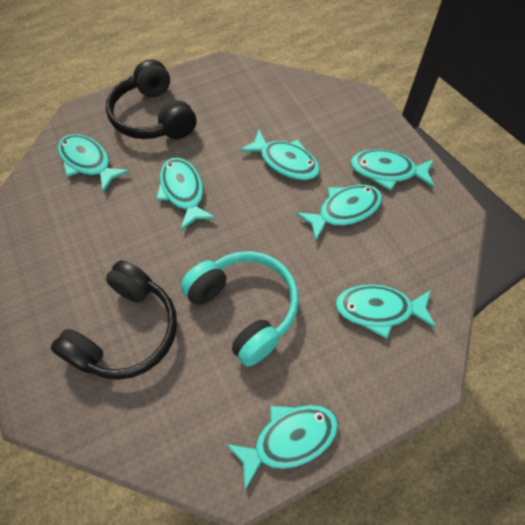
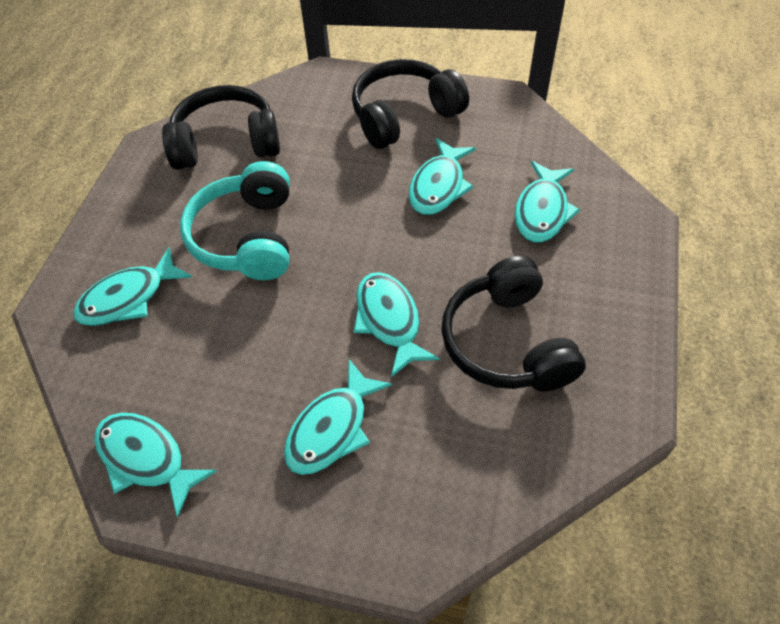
black headphones: 2 -> 3
turquoise fish: 7 -> 6

